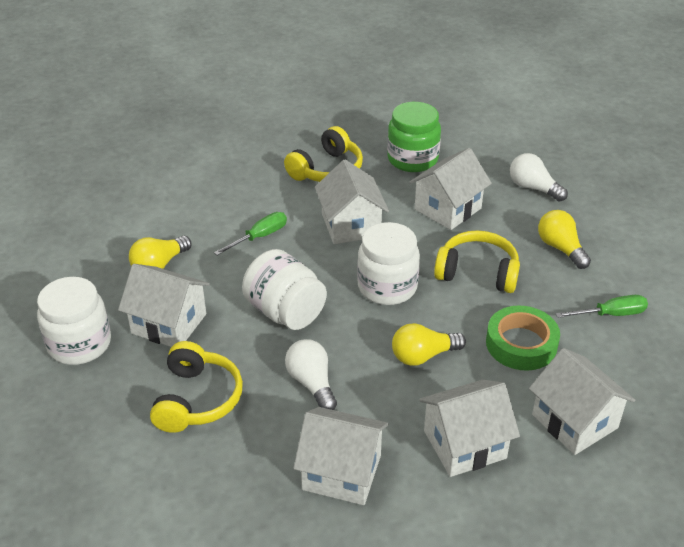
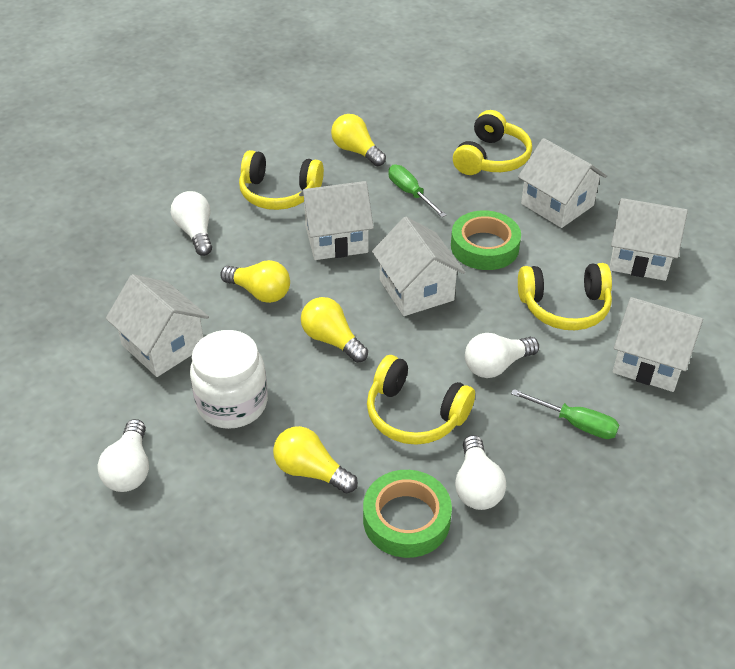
green jar: 1 -> 0
green tape: 1 -> 2
white jar: 3 -> 1
white light bulb: 2 -> 4
yellow headphones: 3 -> 4
yellow light bulb: 3 -> 4

